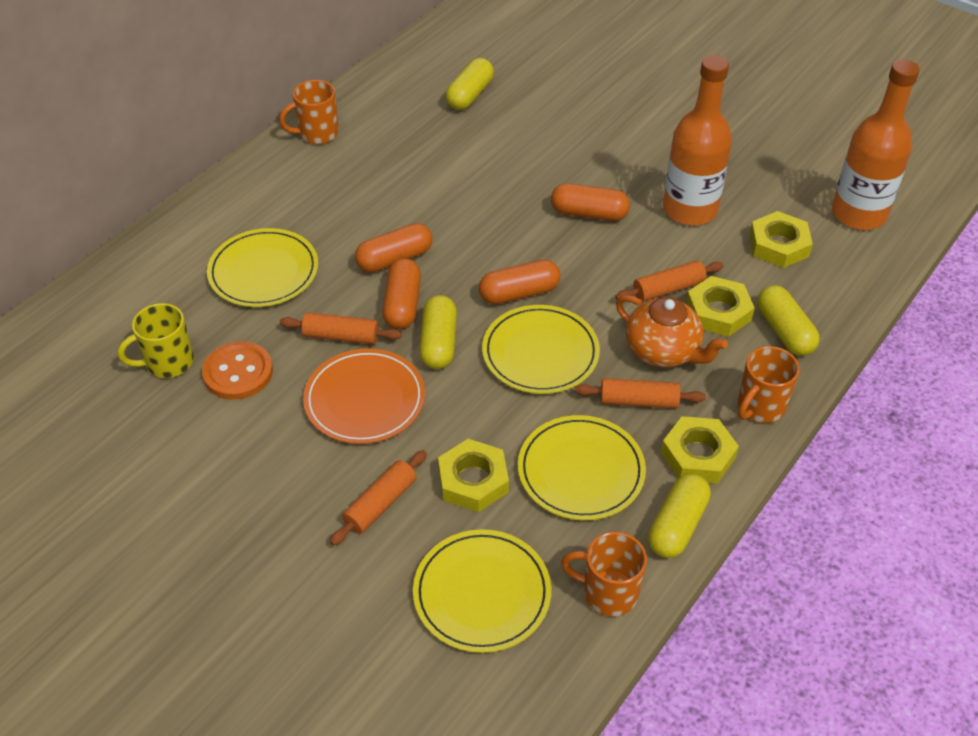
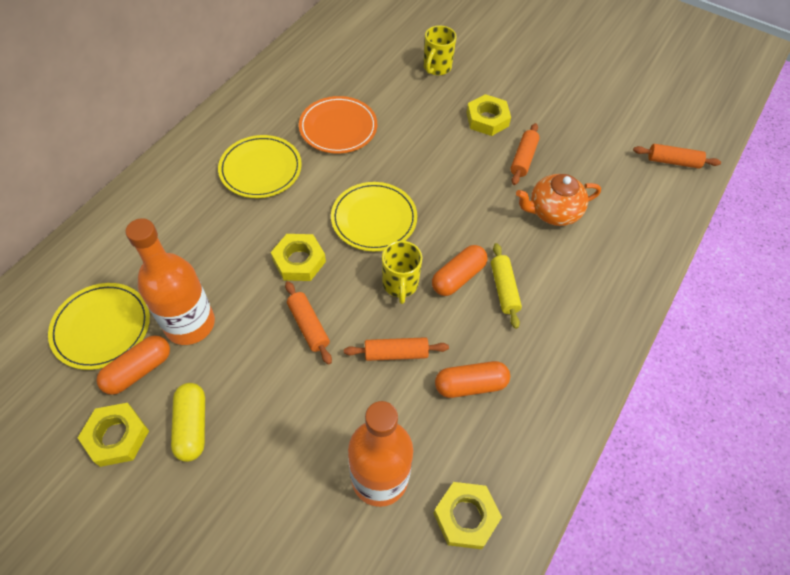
orange button: 1 -> 0
orange capsule: 4 -> 3
orange mug: 3 -> 0
yellow capsule: 4 -> 1
yellow mug: 1 -> 2
yellow plate: 4 -> 3
yellow rolling pin: 0 -> 1

